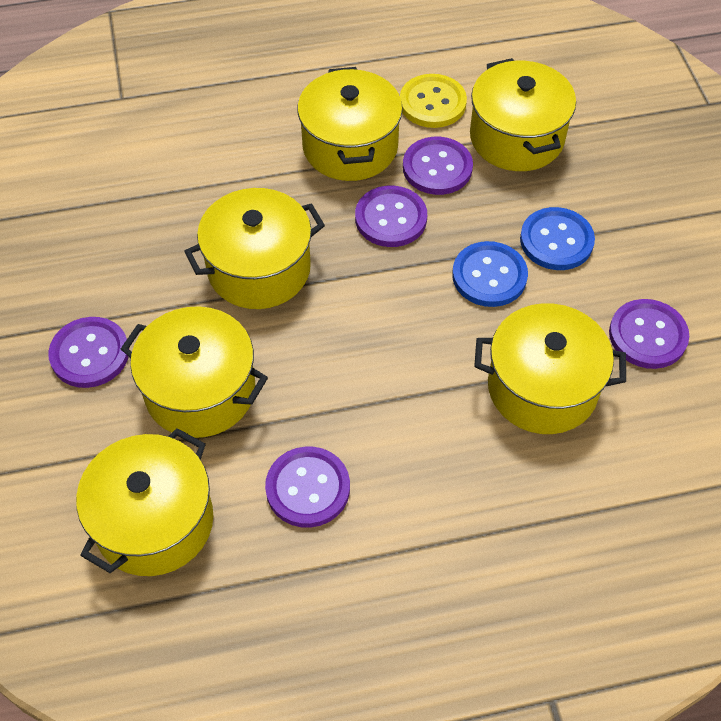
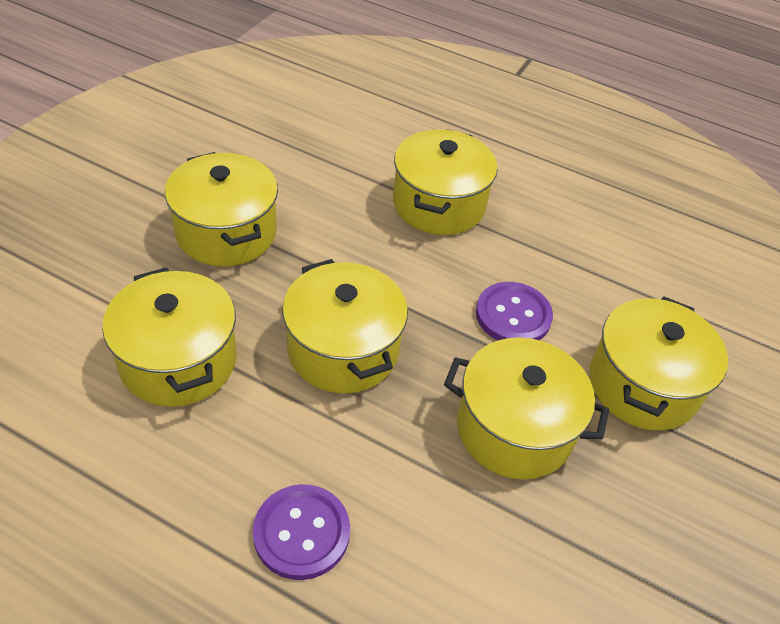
blue button: 2 -> 0
purple button: 5 -> 2
yellow button: 1 -> 0

